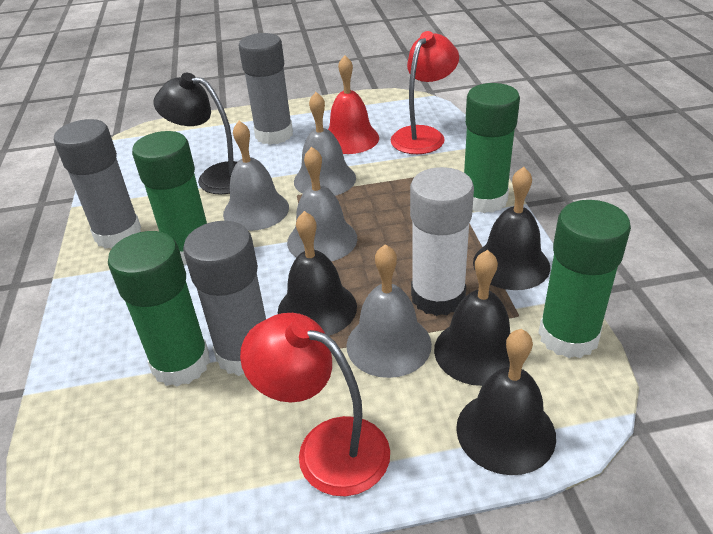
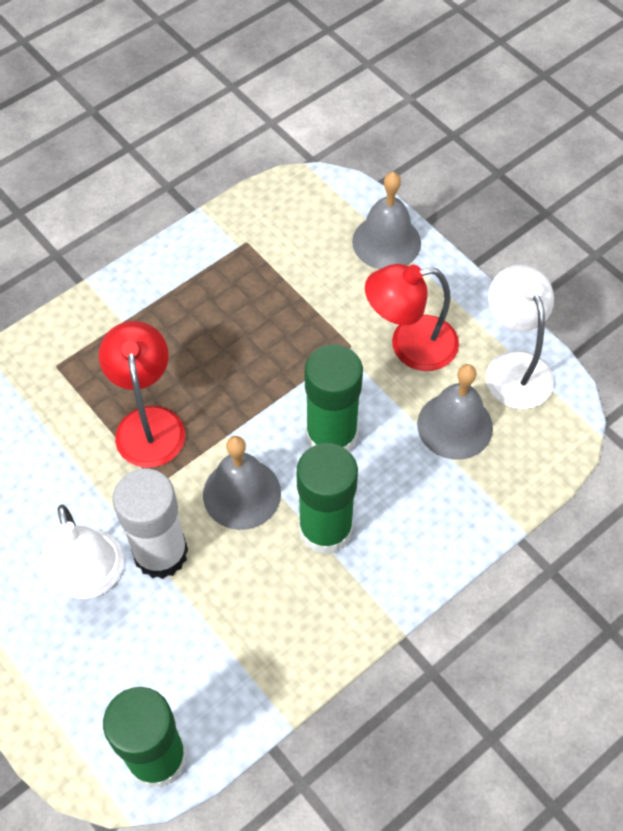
black bell: 4 -> 0
black lamp: 1 -> 0
green glue stick: 4 -> 3
grey bell: 4 -> 3
grey glue stick: 3 -> 0
red bell: 1 -> 0
white lamp: 0 -> 2

